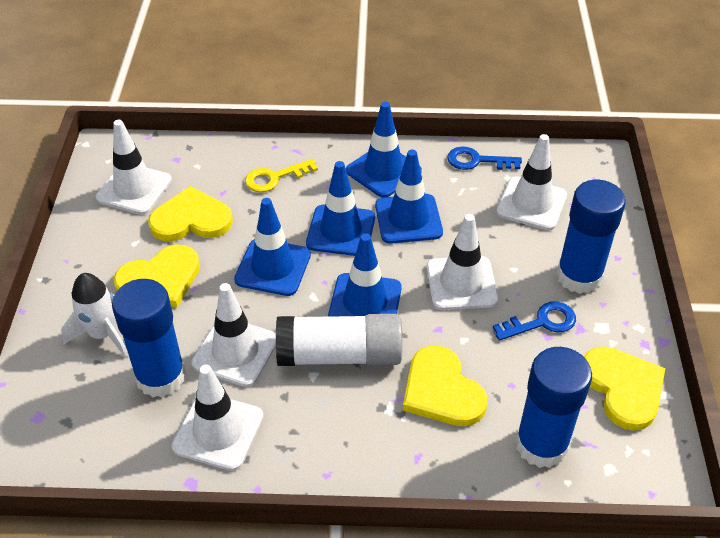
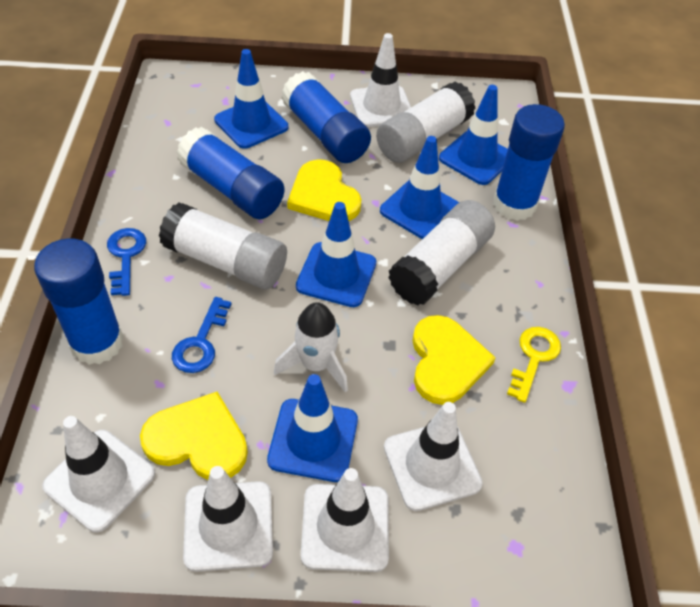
blue glue stick: 3 -> 4
white glue stick: 1 -> 3
yellow heart: 4 -> 3

